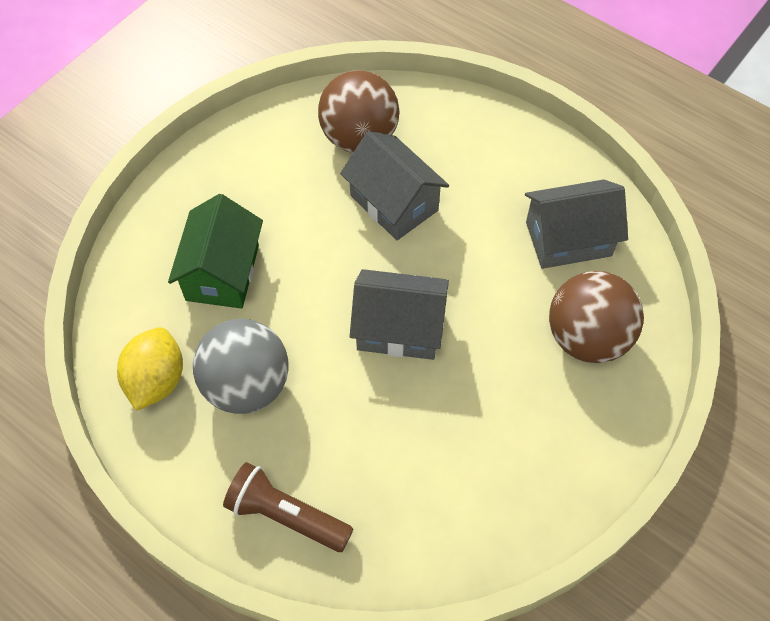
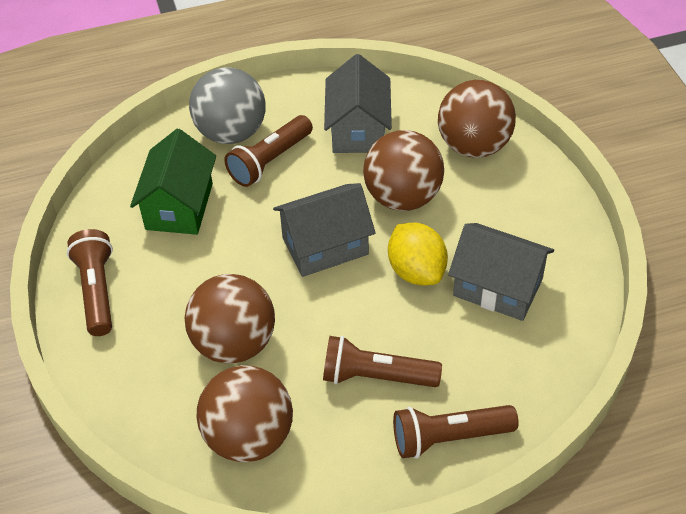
brown ball: 2 -> 4
brown flashlight: 1 -> 4

